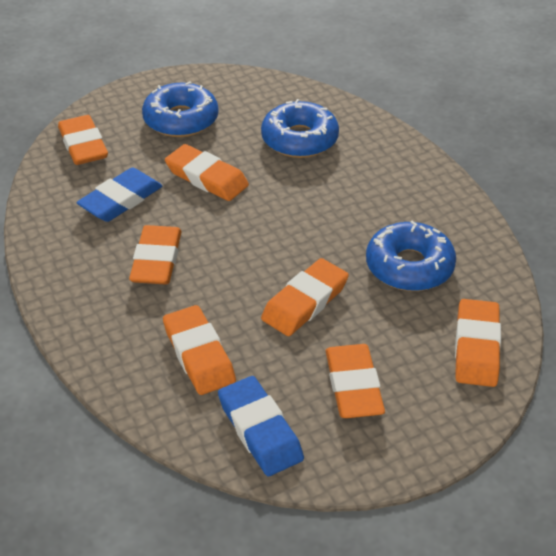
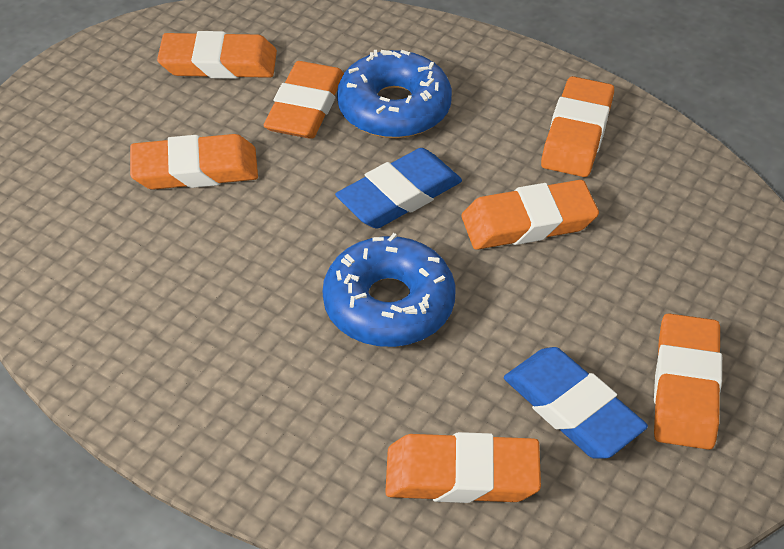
blue donut: 3 -> 2

